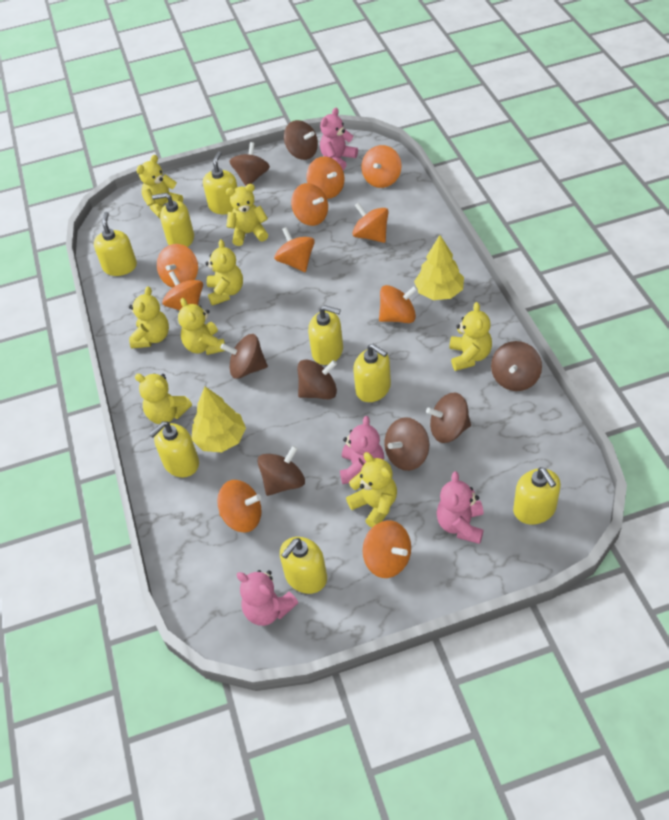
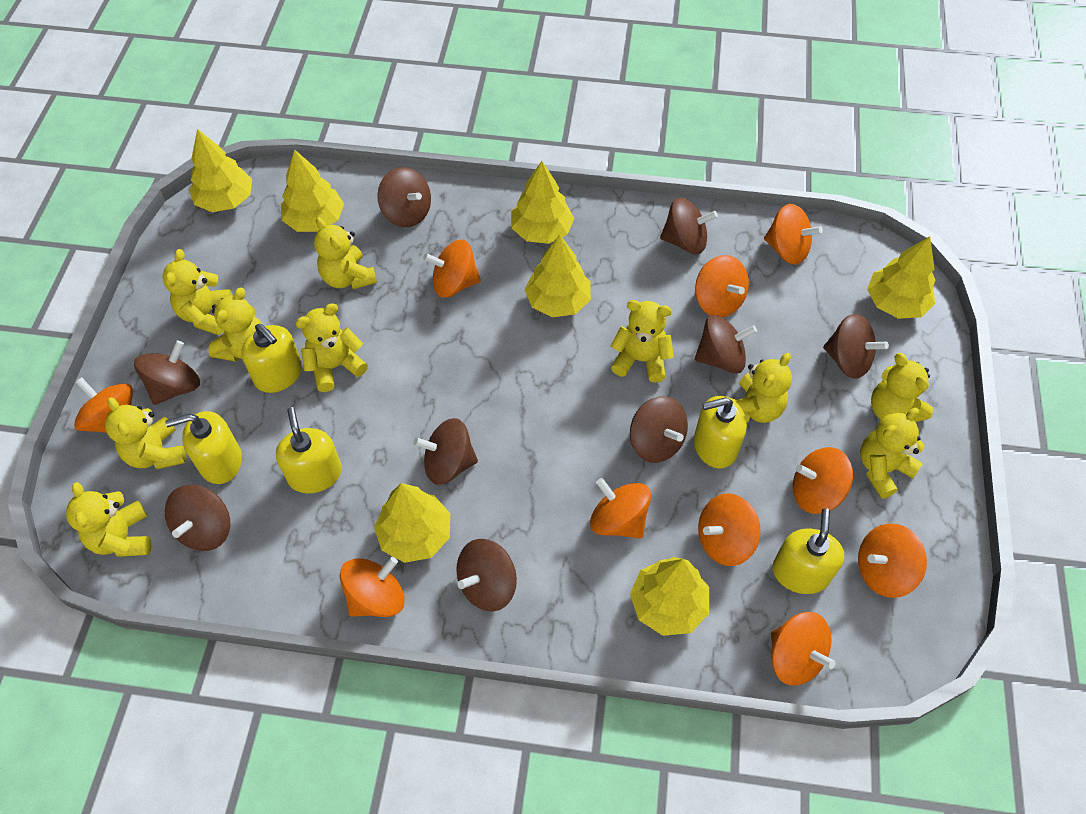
brown spinning top: 8 -> 9
pink teddy bear: 4 -> 0
yellow soap dispenser: 8 -> 5
yellow teddy bear: 8 -> 10
yellow tree: 2 -> 7

